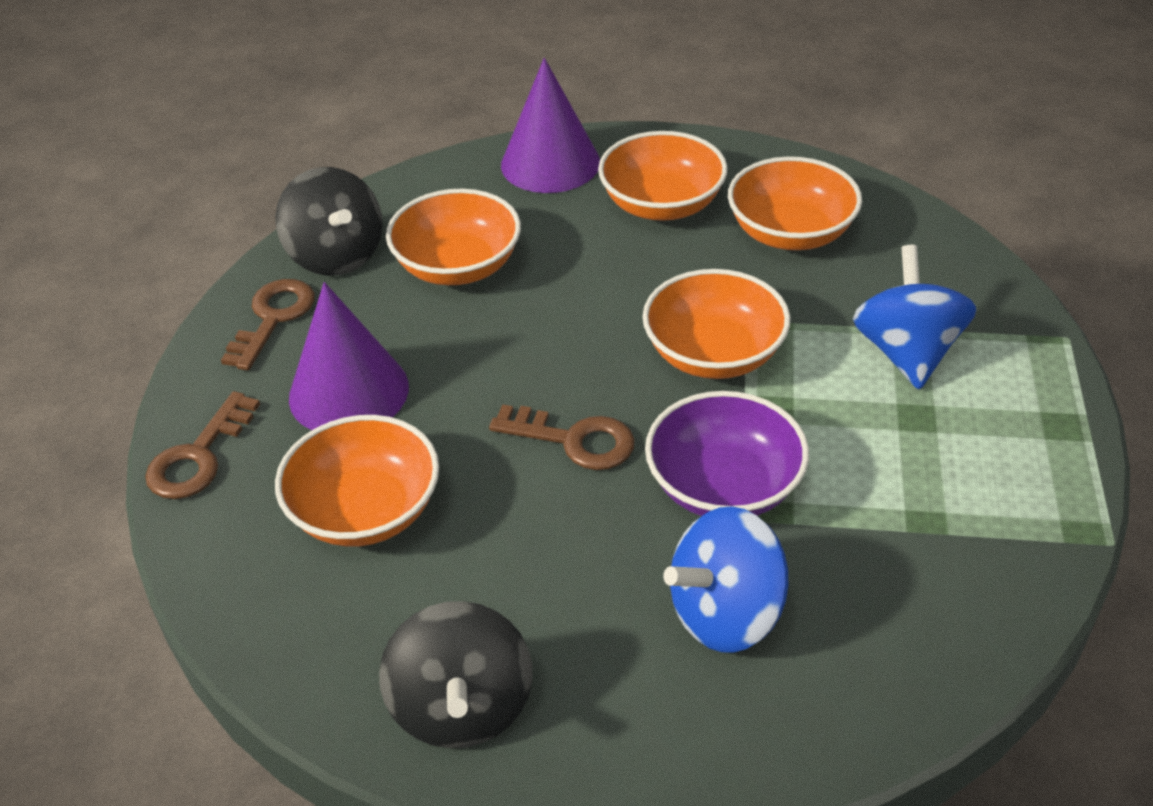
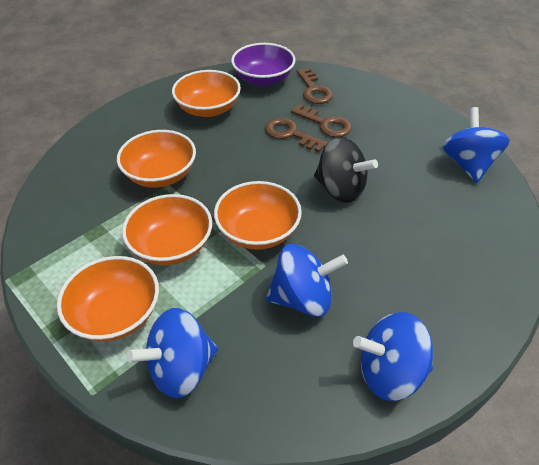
black spinning top: 2 -> 1
blue spinning top: 2 -> 4
purple cone: 2 -> 0

